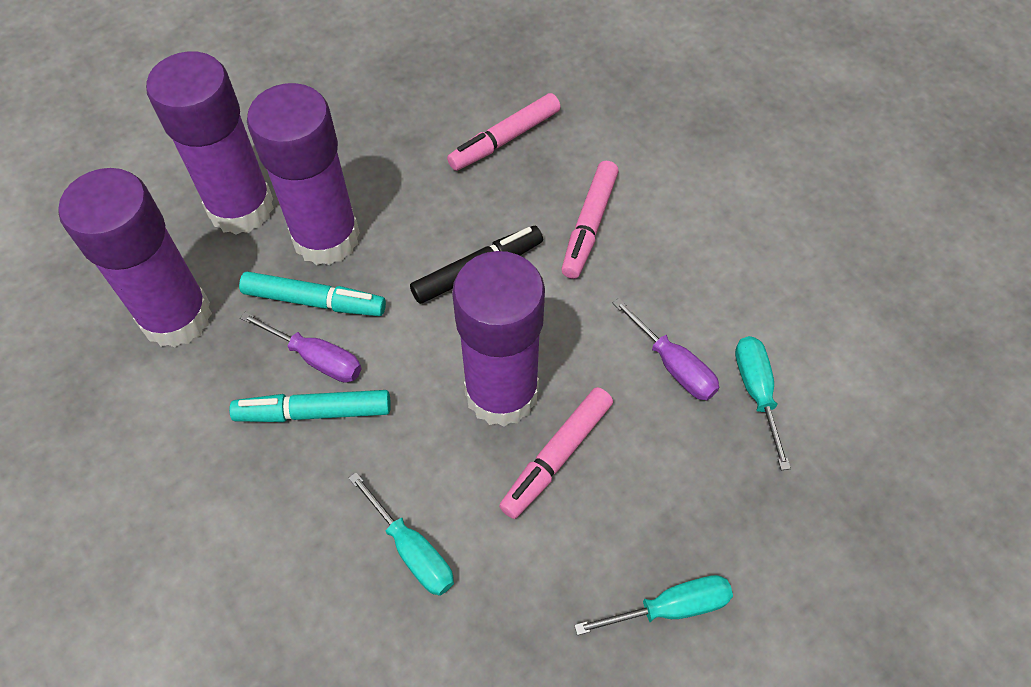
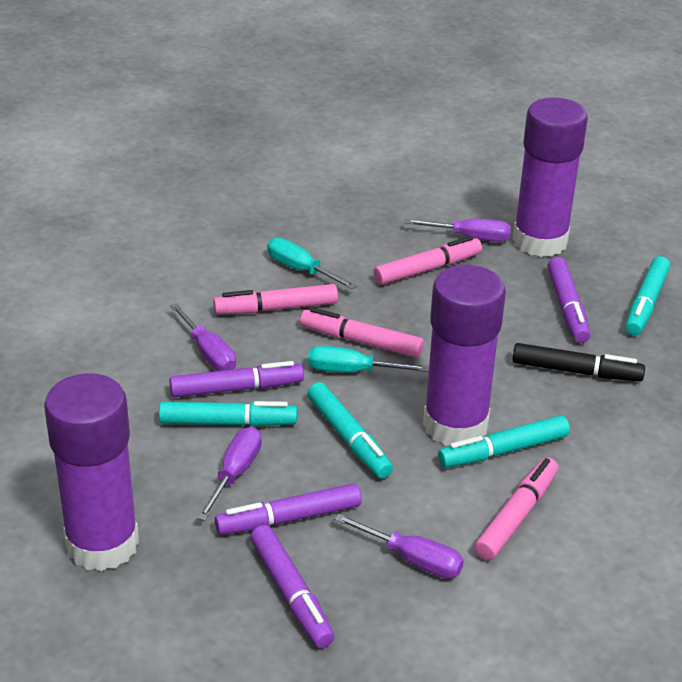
pink marker: 3 -> 4
purple glue stick: 4 -> 3
purple marker: 0 -> 4
purple screwdriver: 2 -> 4
turquoise marker: 2 -> 4
turquoise screwdriver: 3 -> 2

